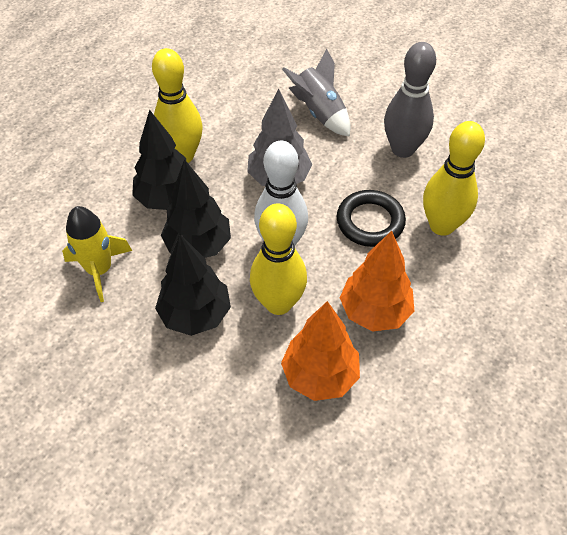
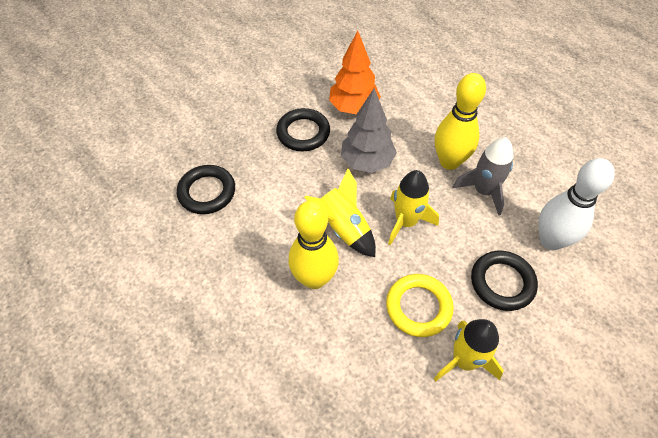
black ring: 1 -> 3
black tree: 3 -> 0
grey bowling pin: 1 -> 0
orange tree: 2 -> 1
yellow bowling pin: 3 -> 2
yellow ring: 0 -> 1
yellow rocket: 1 -> 3

